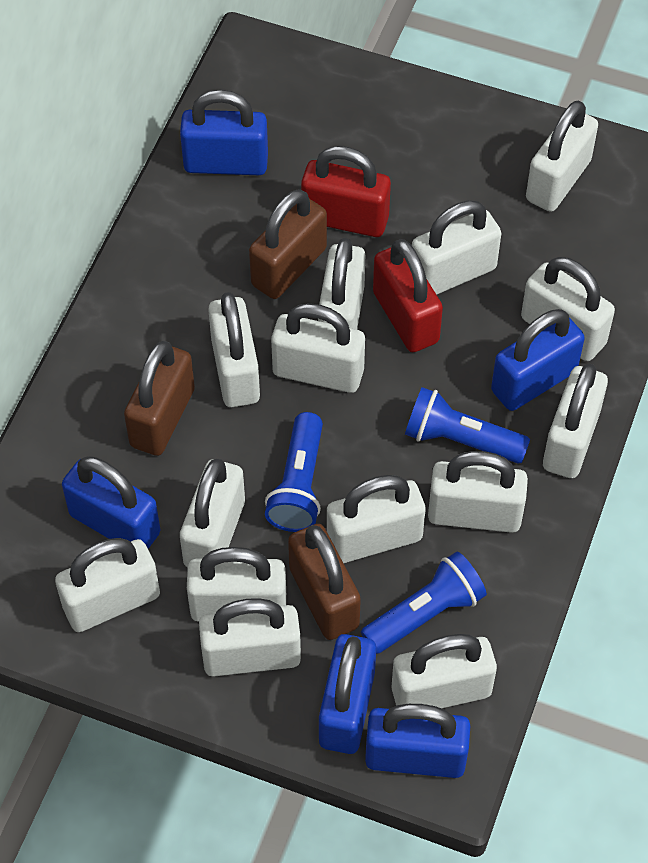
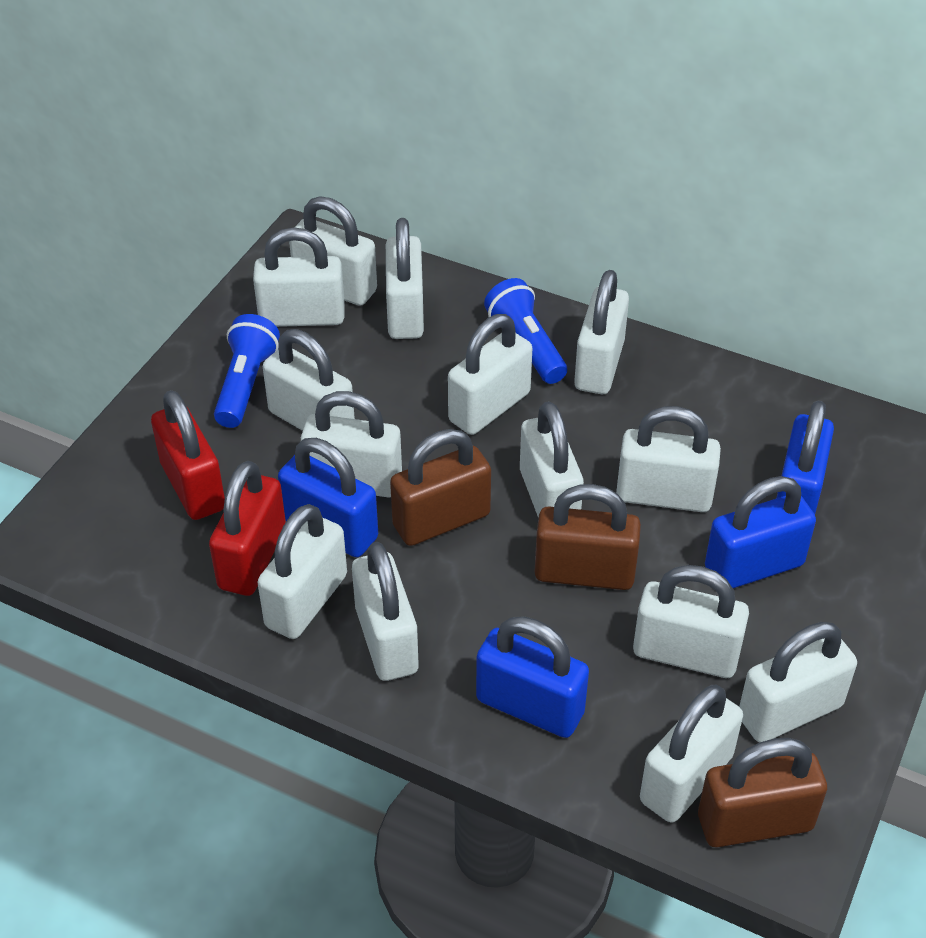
blue flashlight: 3 -> 2
blue padlock: 5 -> 4

